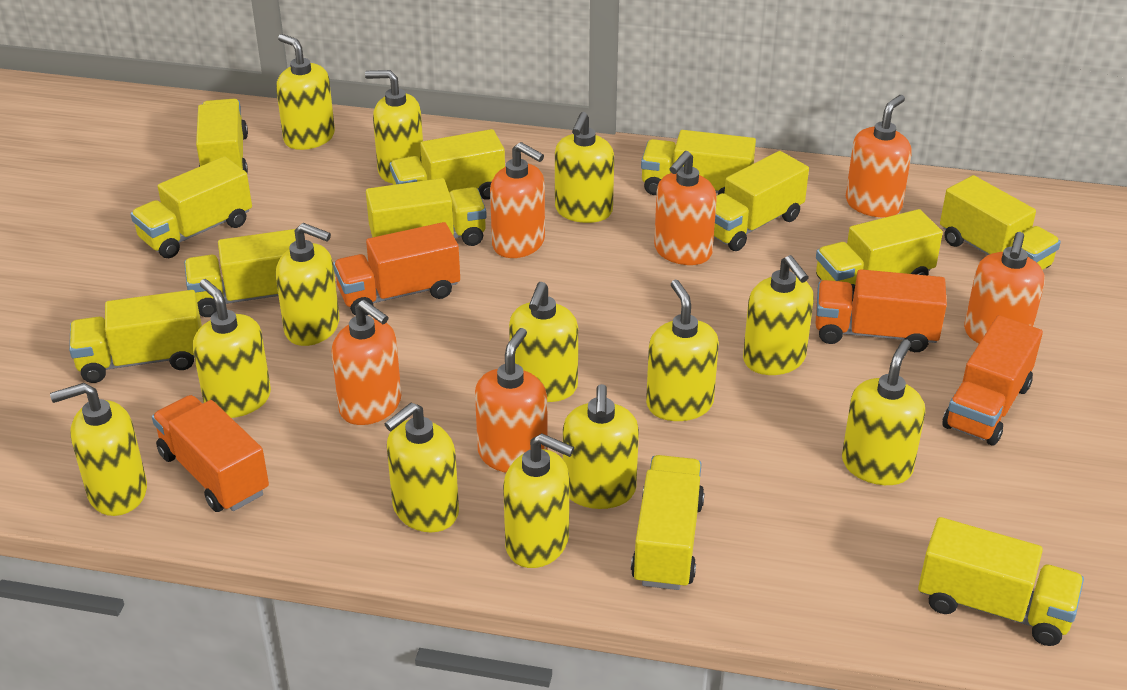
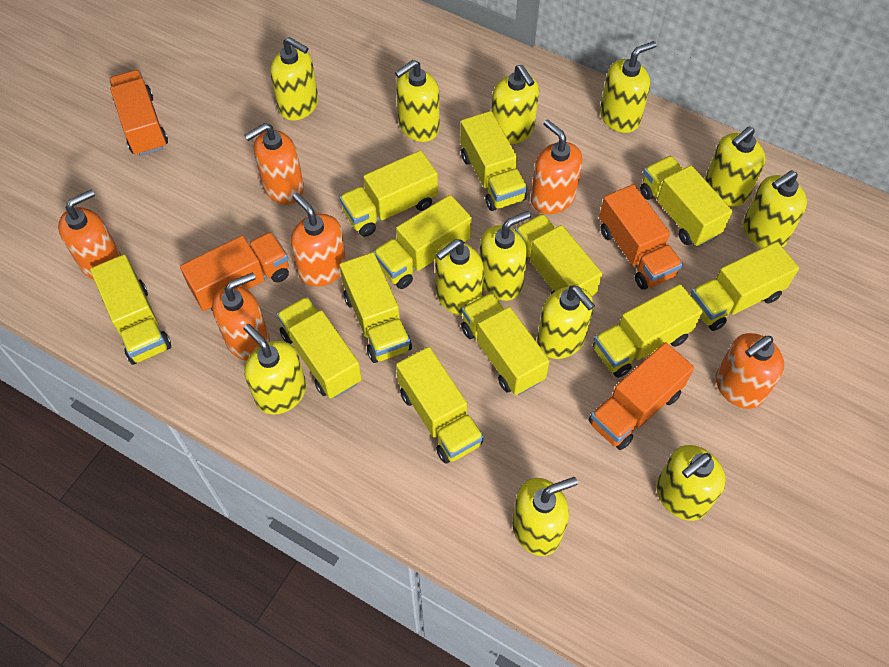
yellow soap dispenser: 13 -> 12

